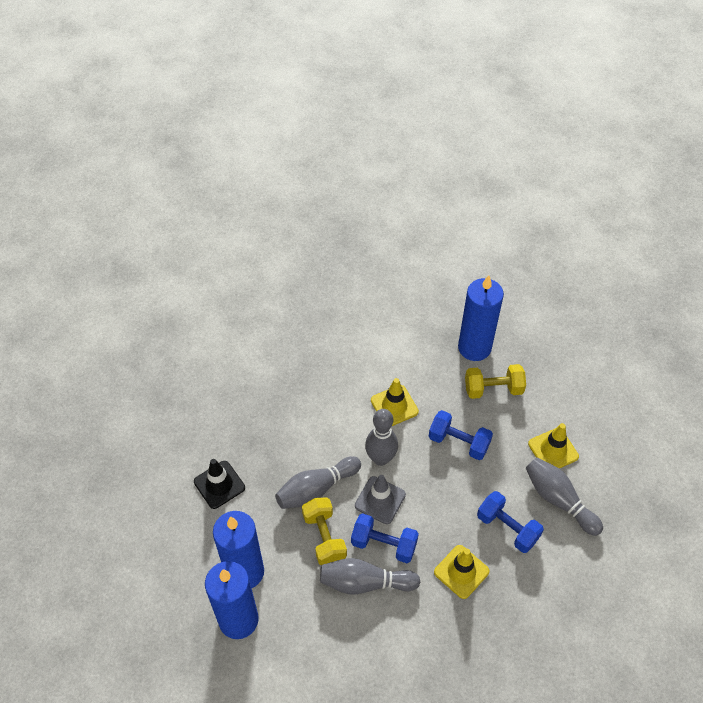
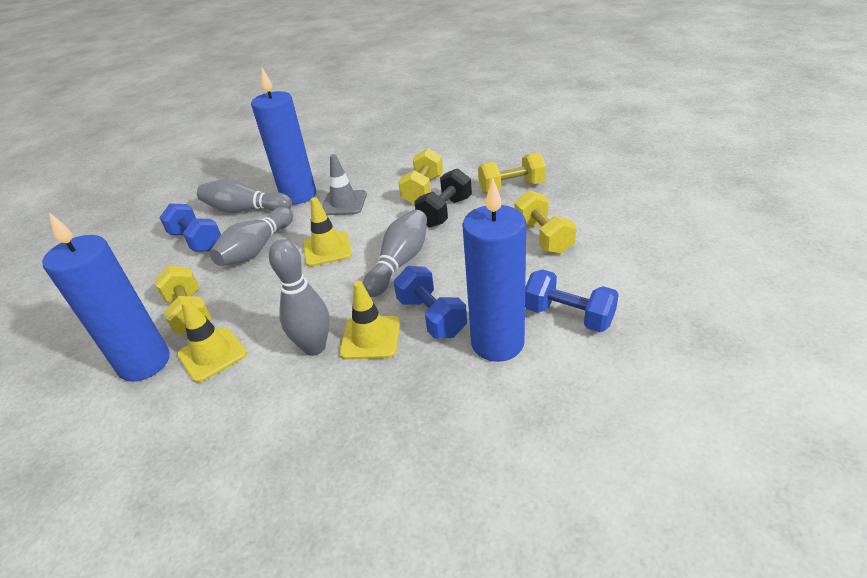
black dumbbell: 0 -> 1
black traffic cone: 1 -> 0
yellow dumbbell: 2 -> 4

